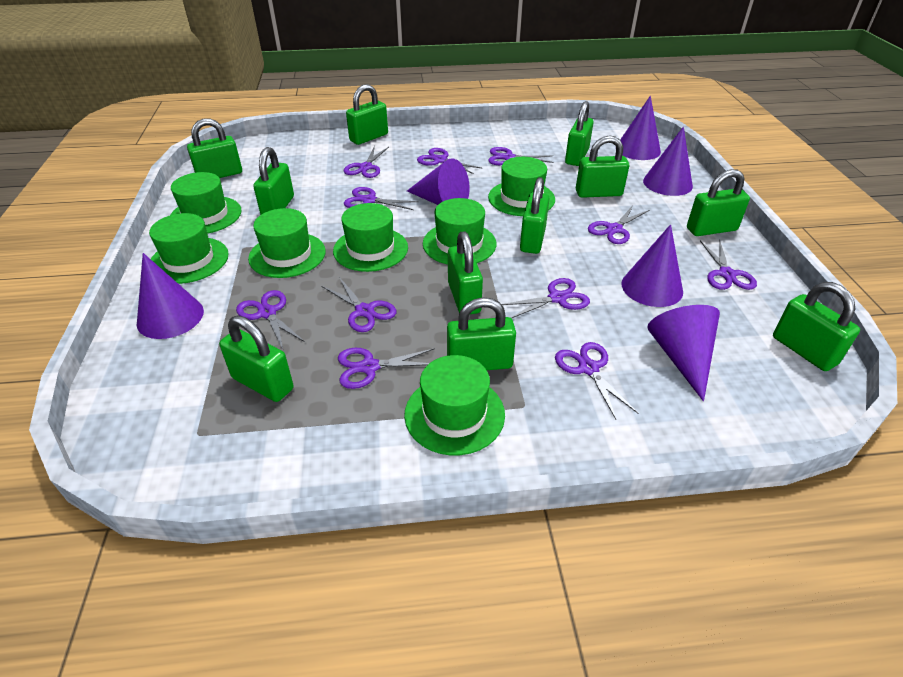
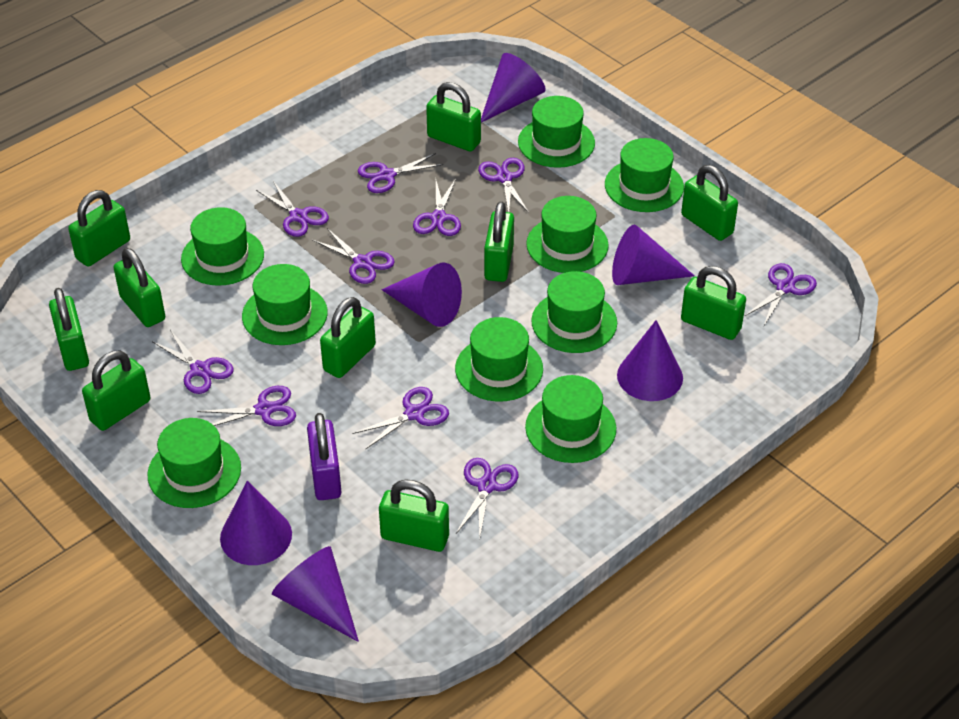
green hat: 7 -> 9
green padlock: 11 -> 10
purple padlock: 0 -> 1
purple scissors: 11 -> 10

